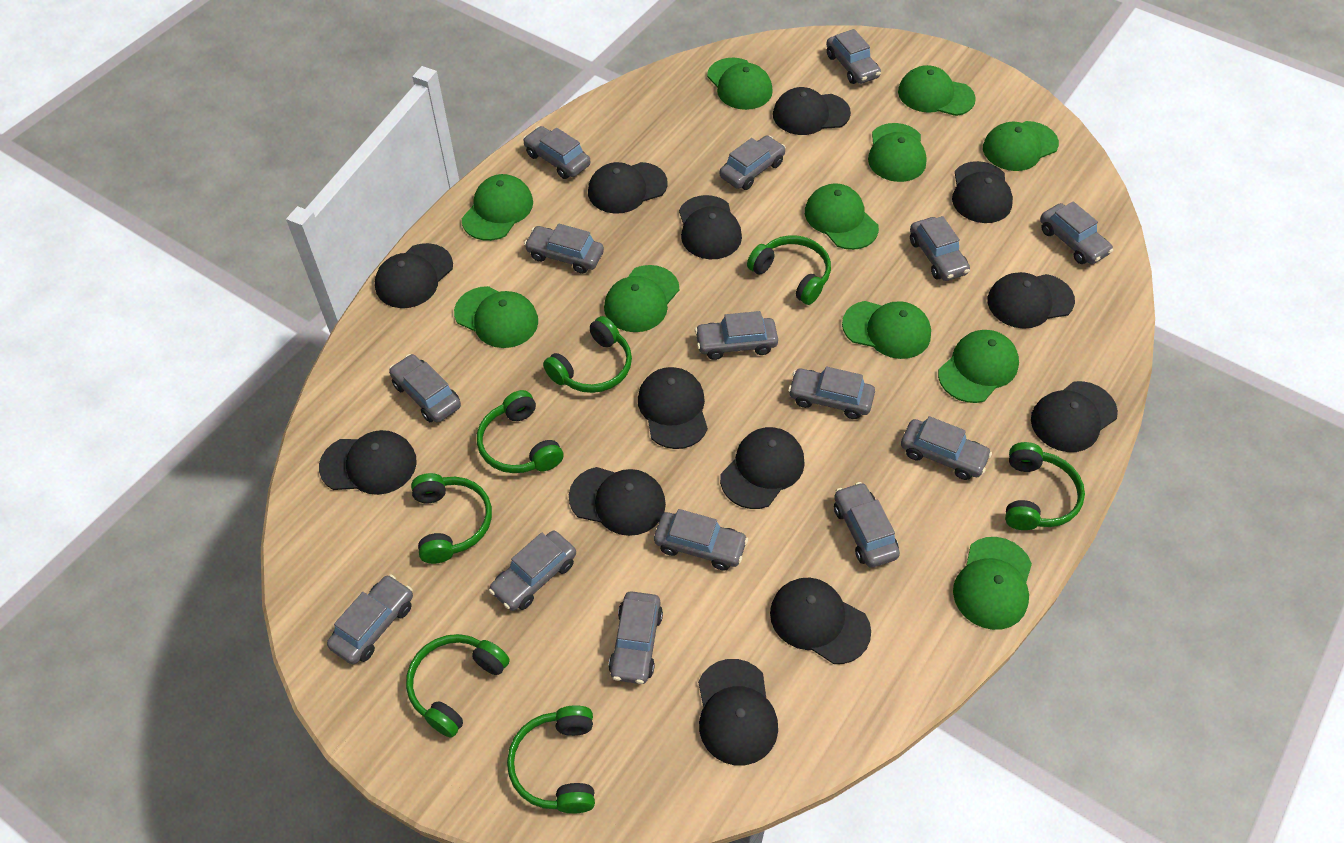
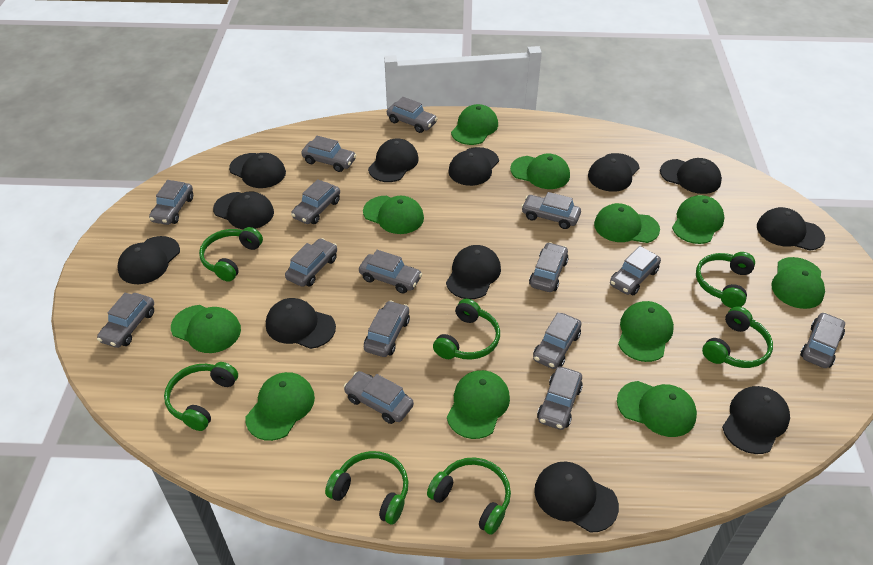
black cap: 13 -> 12

